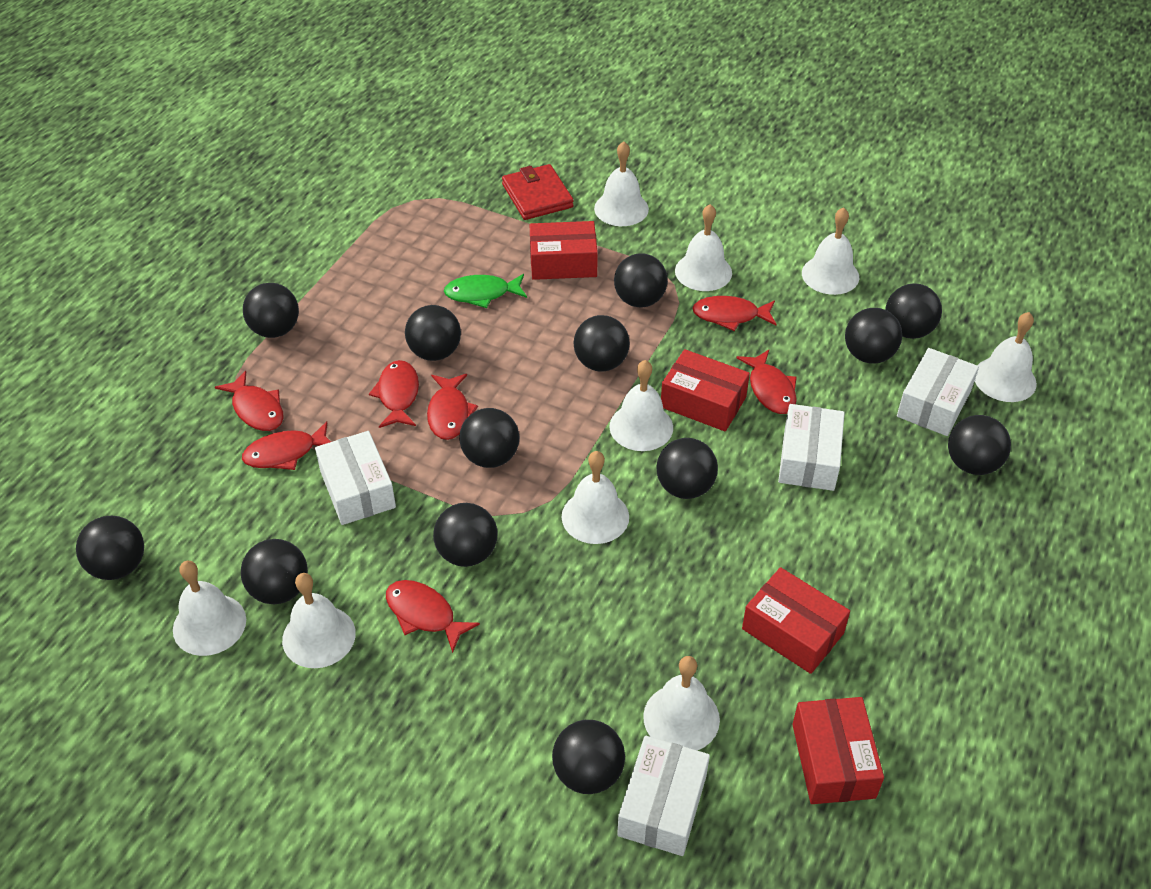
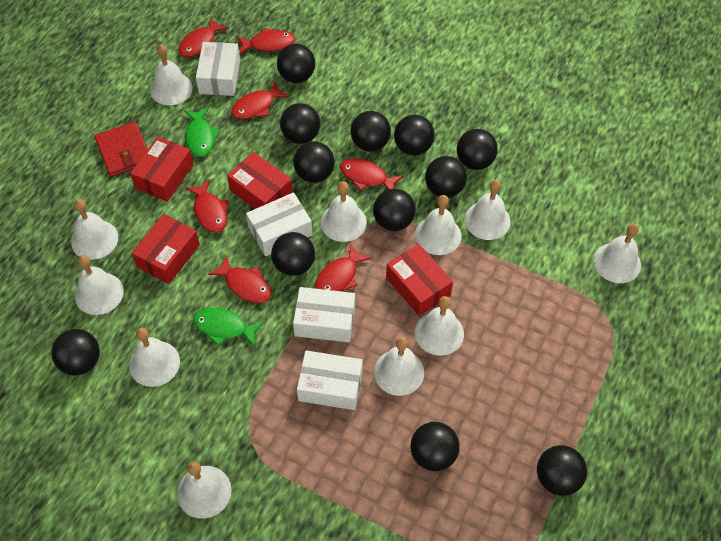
black ball: 13 -> 12
green fish: 1 -> 2
white bell: 9 -> 11

